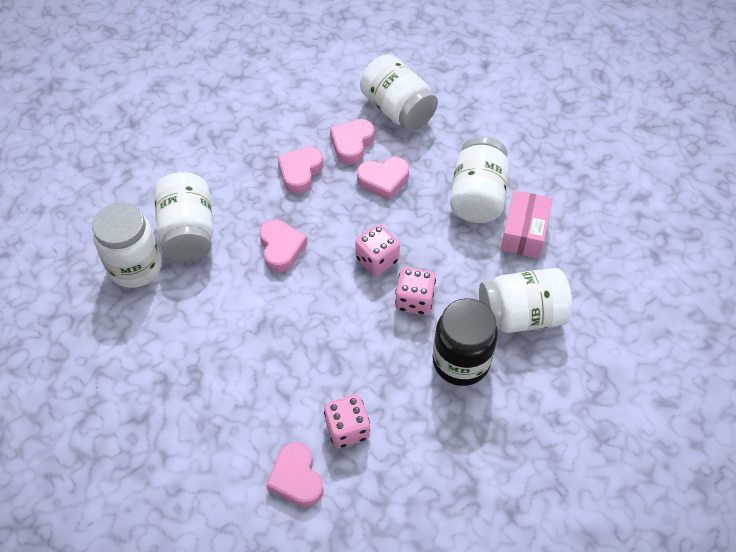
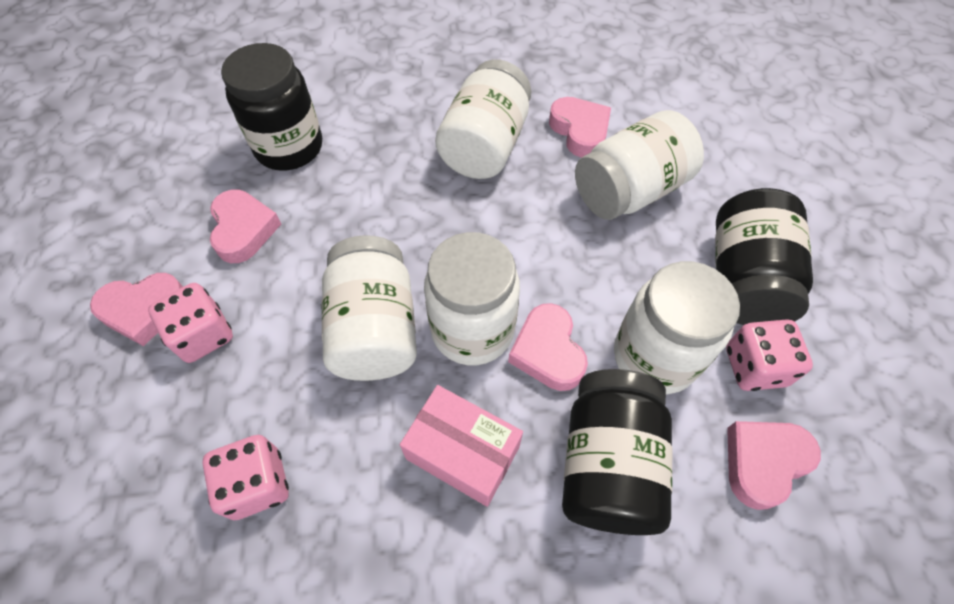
black jar: 1 -> 3

